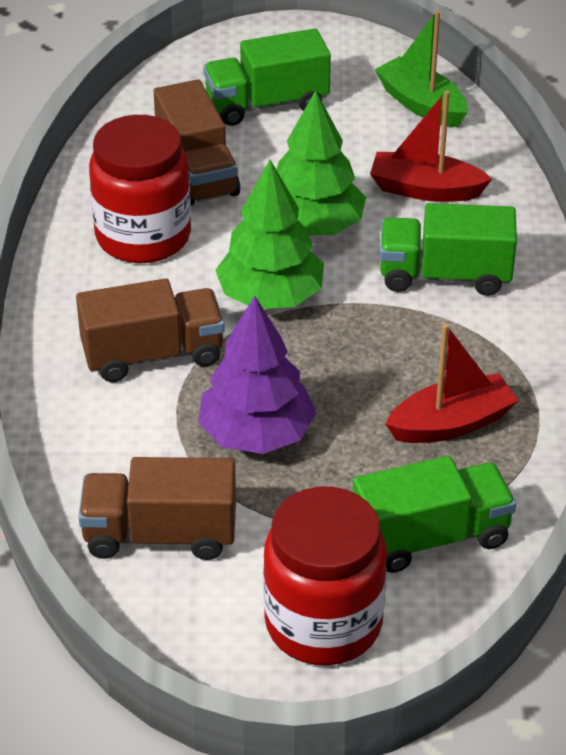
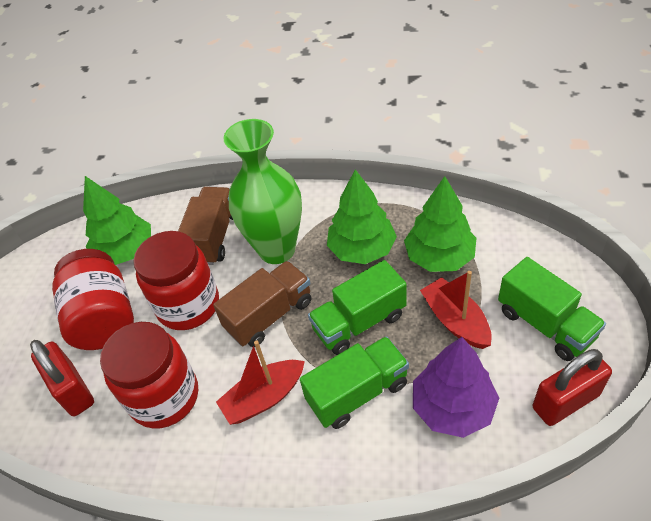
brown truck: 3 -> 2
green boat: 1 -> 0
green tree: 2 -> 3
green vase: 0 -> 1
red jar: 2 -> 3
red padlock: 0 -> 2

